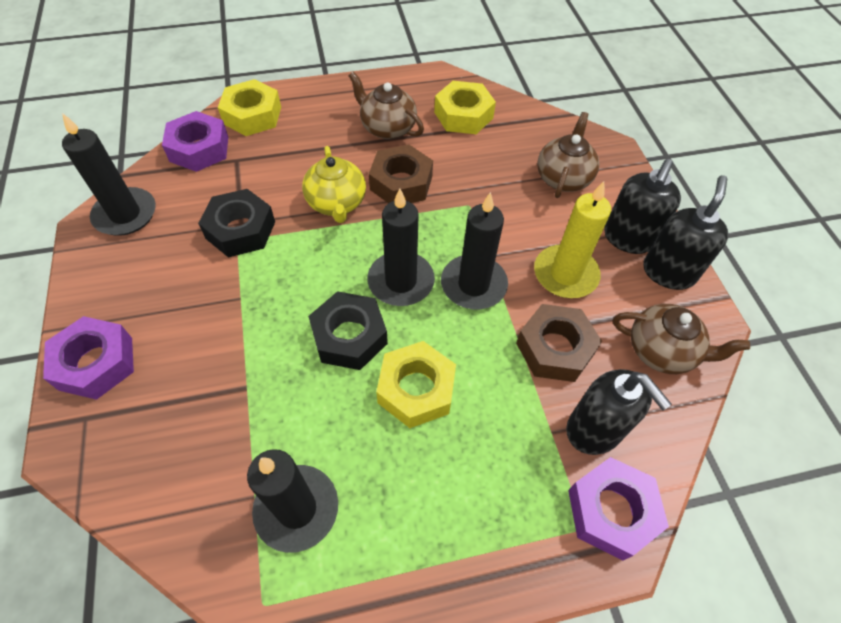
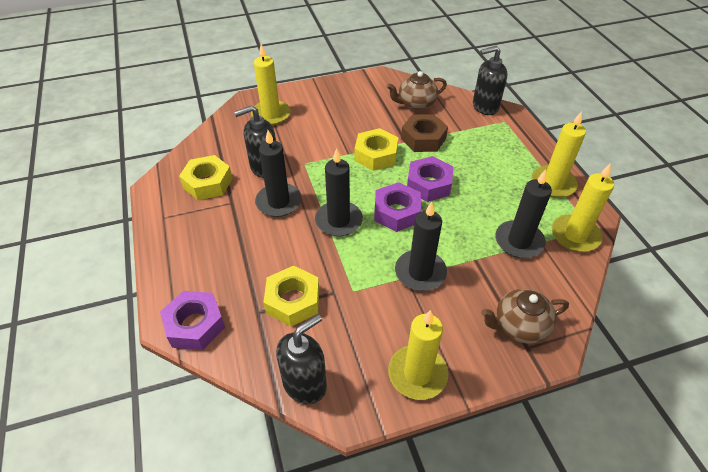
black nut: 2 -> 0
brown nut: 2 -> 1
brown teapot: 3 -> 2
yellow candle: 1 -> 4
yellow teapot: 1 -> 0

